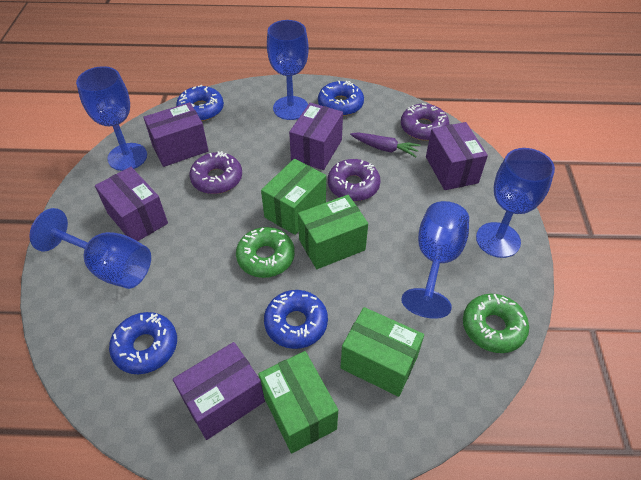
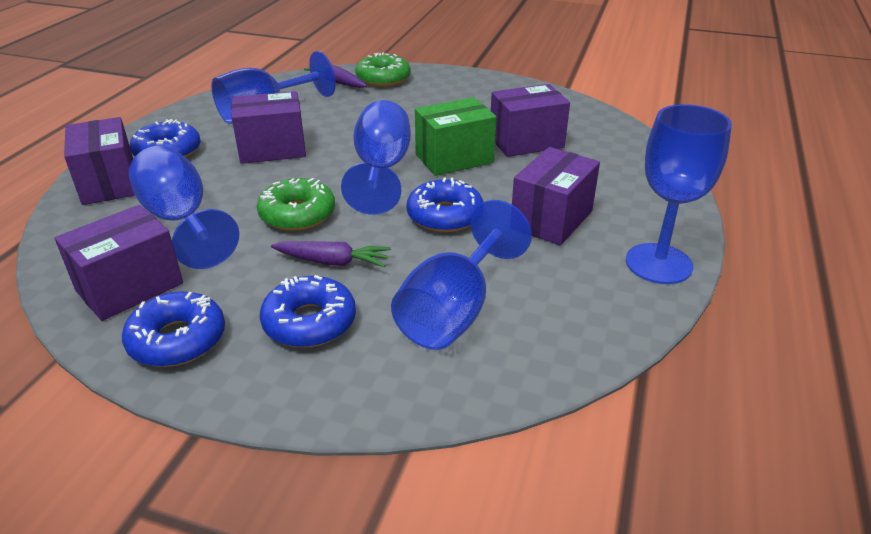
green box: 4 -> 1
purple carrot: 1 -> 2
purple donut: 3 -> 0

